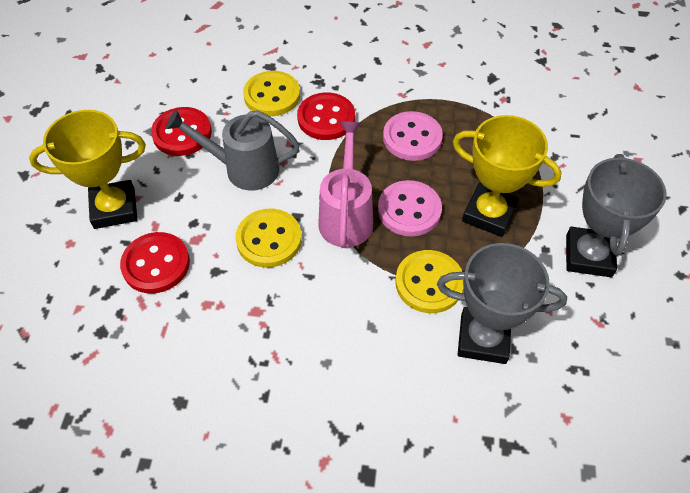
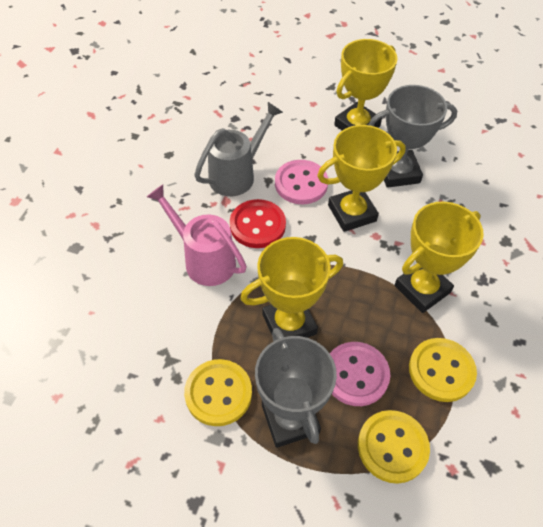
red button: 3 -> 1
yellow trophy: 2 -> 4

